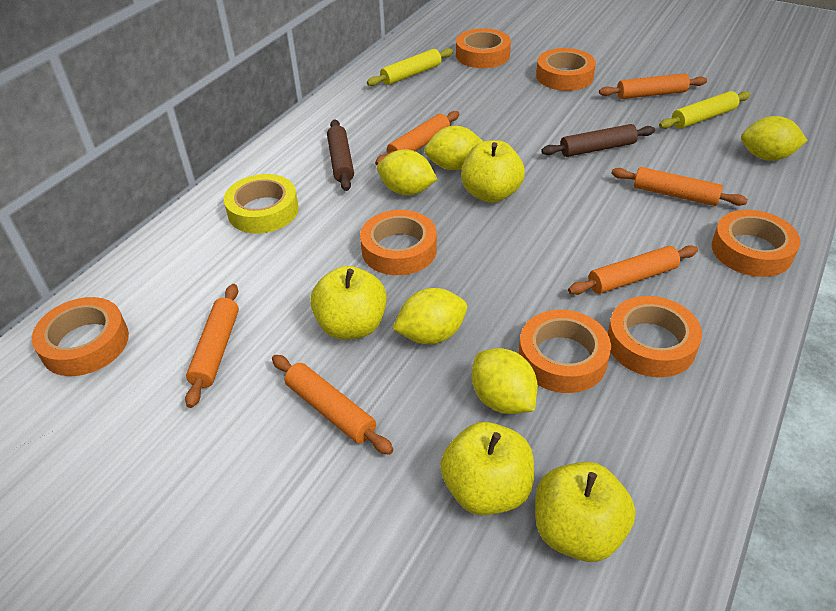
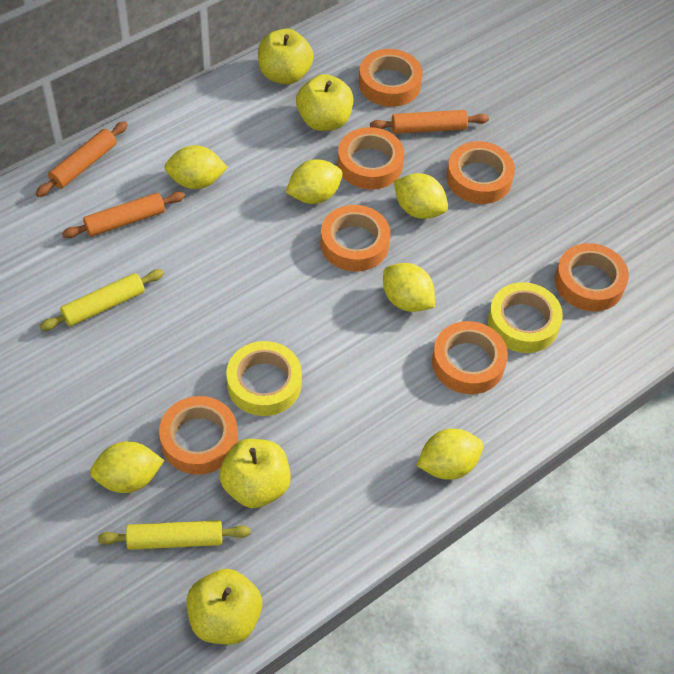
brown rolling pin: 2 -> 0
orange rolling pin: 6 -> 3
yellow lemon: 5 -> 6
yellow tape: 1 -> 2

